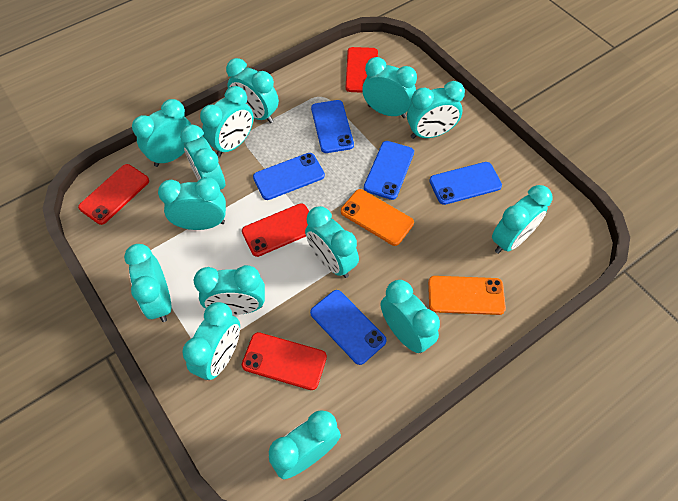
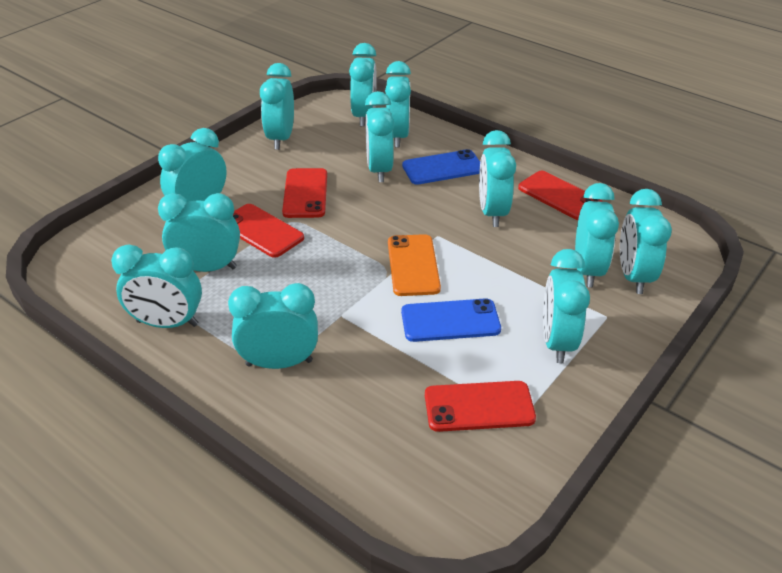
blue phone: 5 -> 2
orange phone: 2 -> 1
turquoise clock: 14 -> 12

